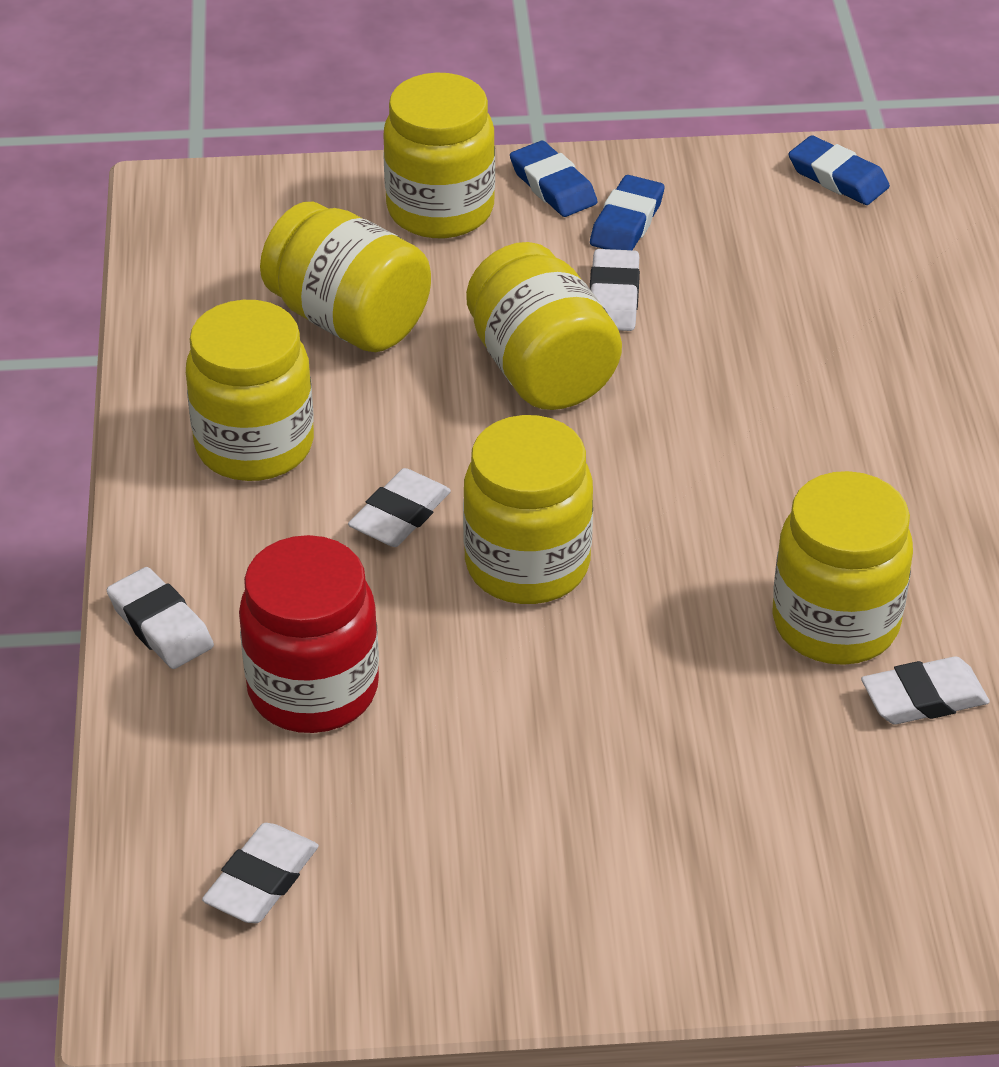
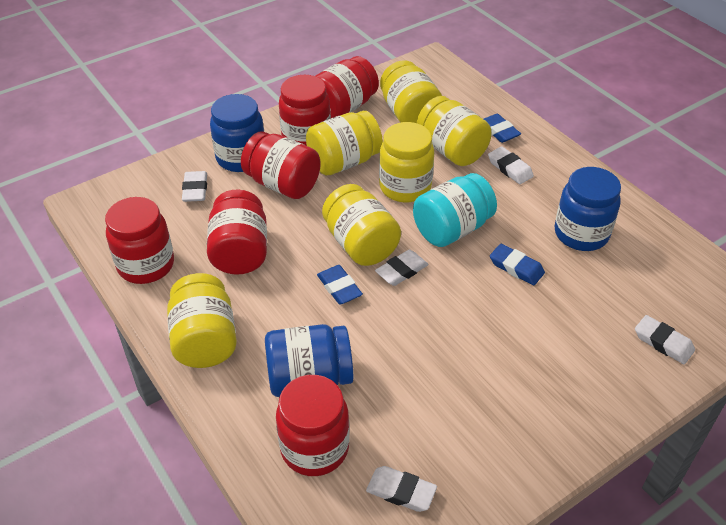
blue jar: 0 -> 3
red jar: 1 -> 6
turquoise jar: 0 -> 1

